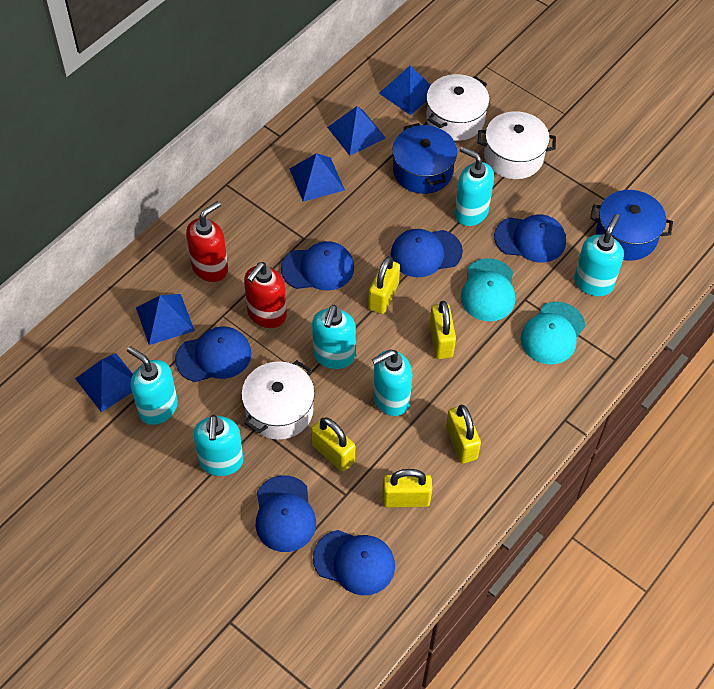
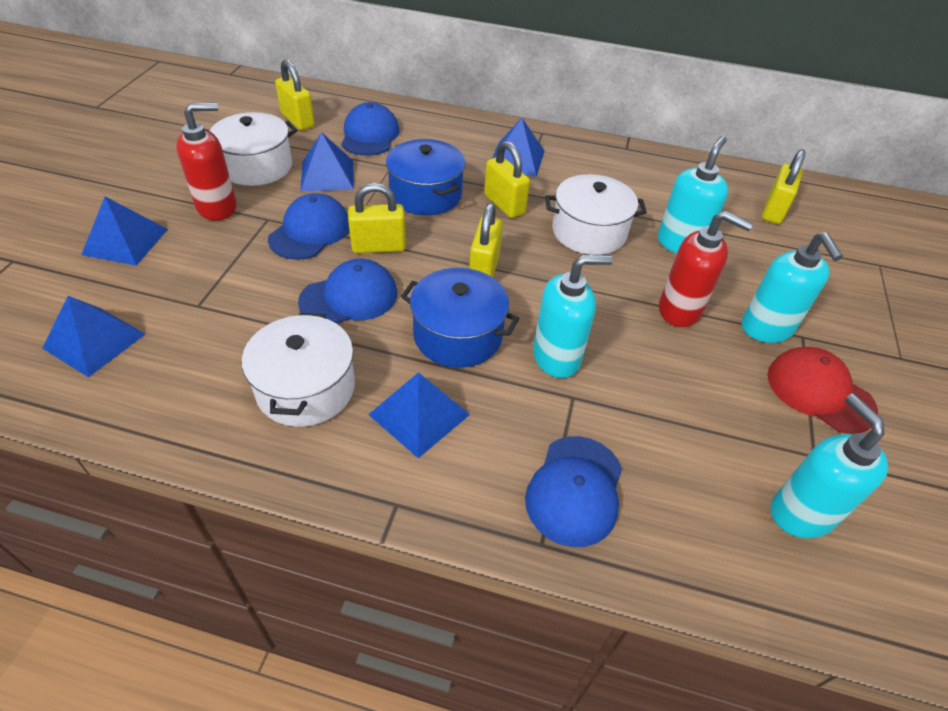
blue cap: 6 -> 4
red cap: 0 -> 1
turquoise cap: 2 -> 0
turquoise soap dispenser: 6 -> 4

